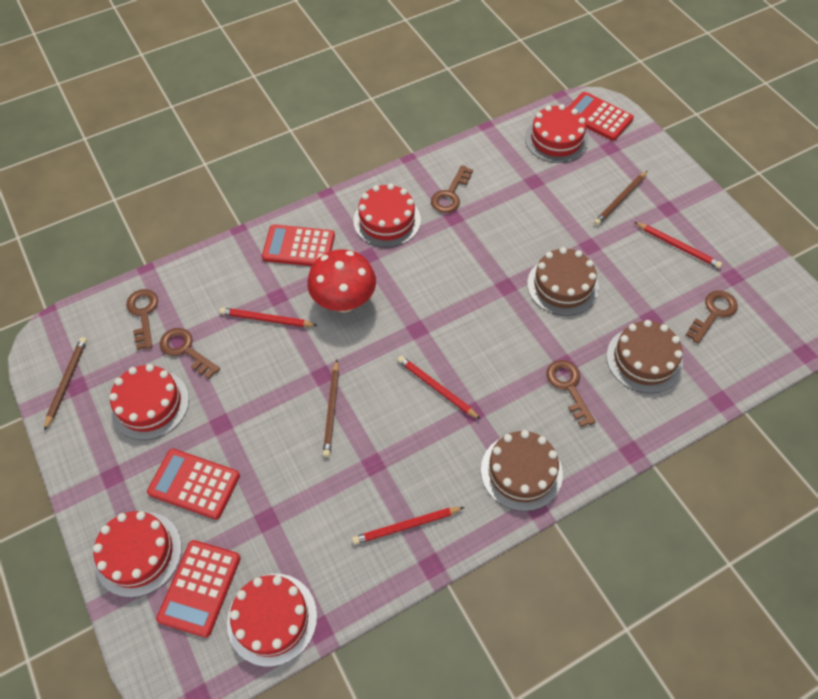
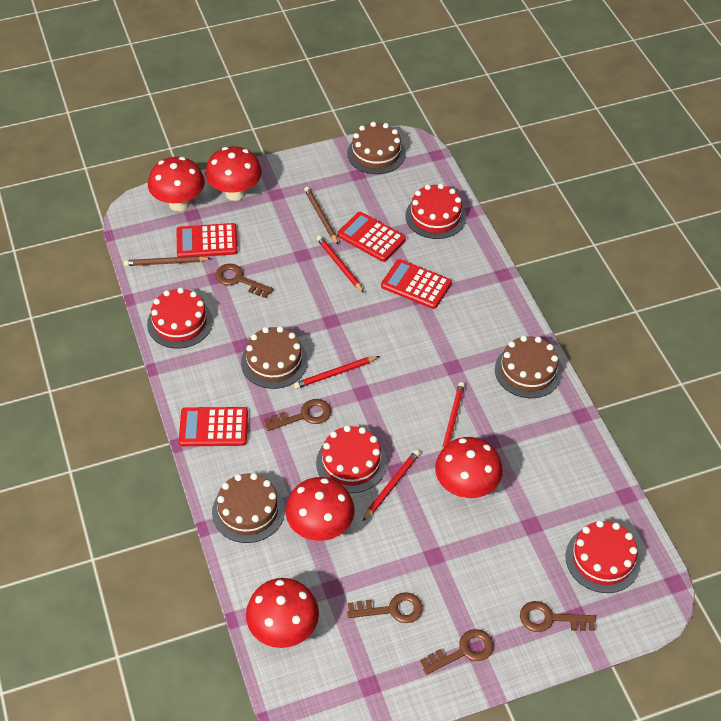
brown cake: 3 -> 4
brown pencil: 3 -> 2
red cake: 5 -> 4
red mushroom: 1 -> 5

